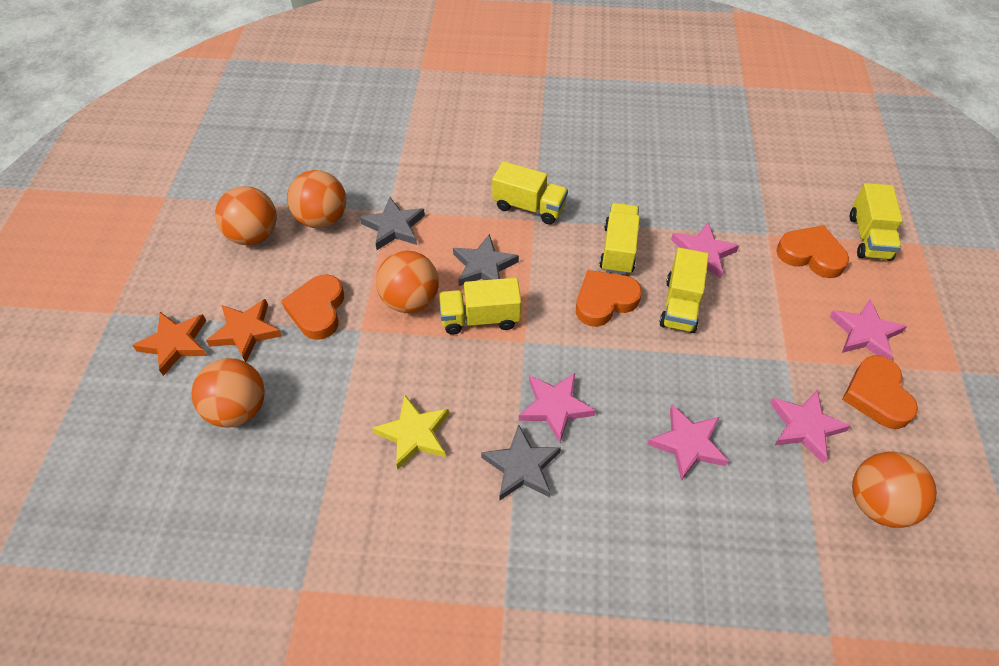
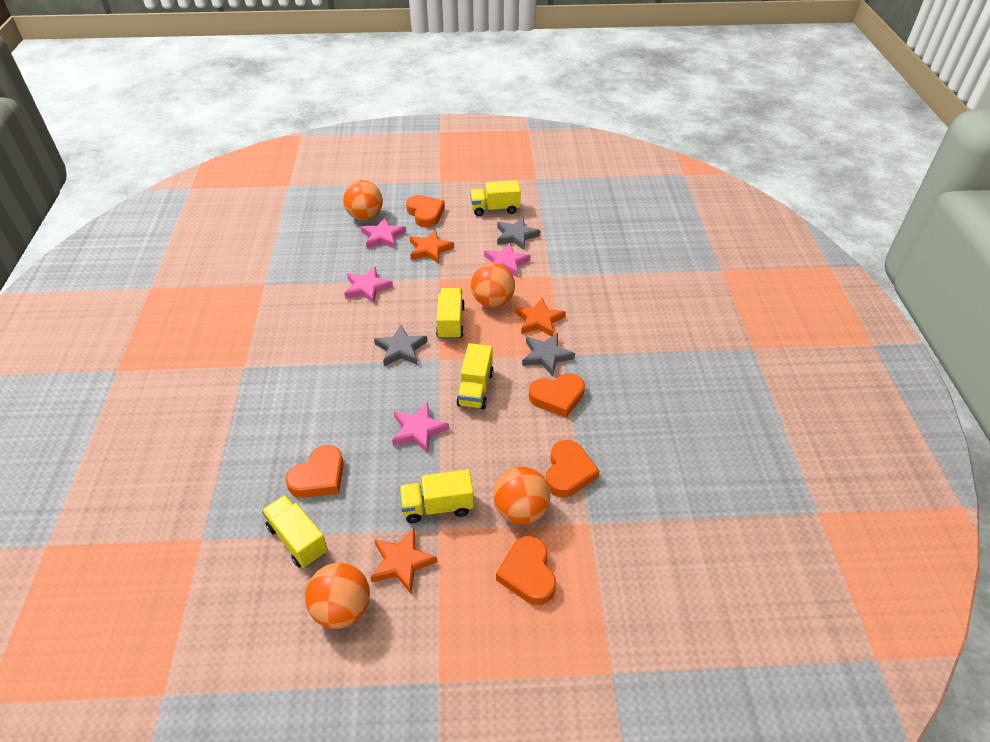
orange ball: 5 -> 4
orange heart: 4 -> 5
orange star: 2 -> 3
pink star: 5 -> 4
yellow star: 1 -> 0

